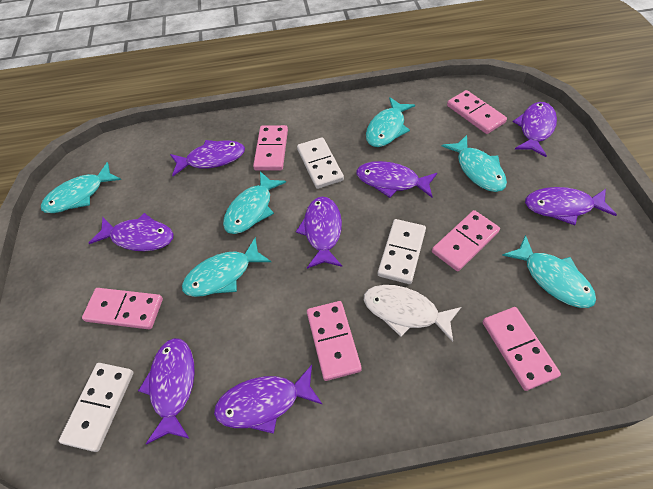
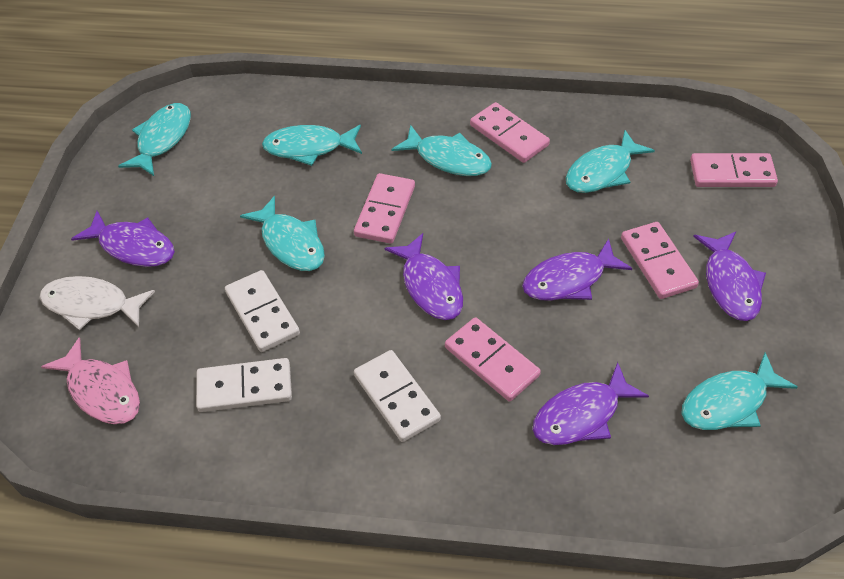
pink domino: 6 -> 5
pink fish: 0 -> 1
purple fish: 8 -> 5

